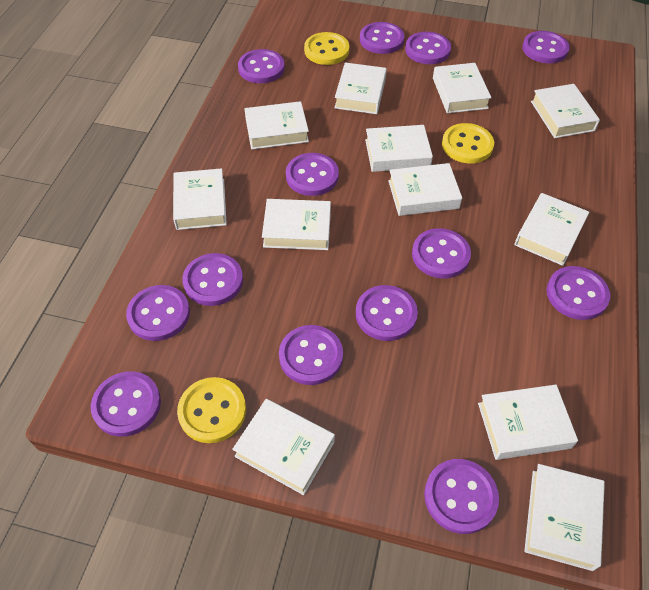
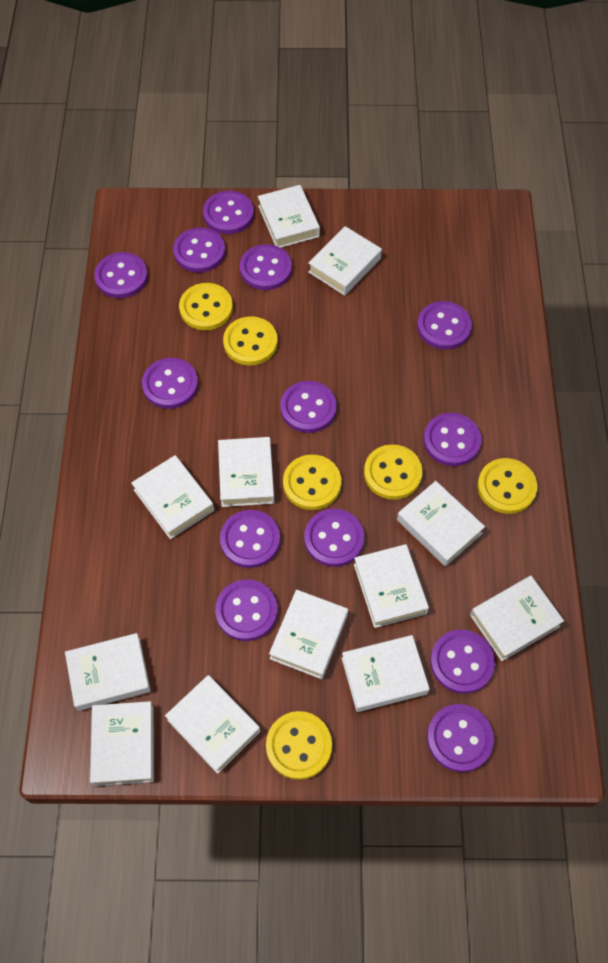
yellow button: 3 -> 6

